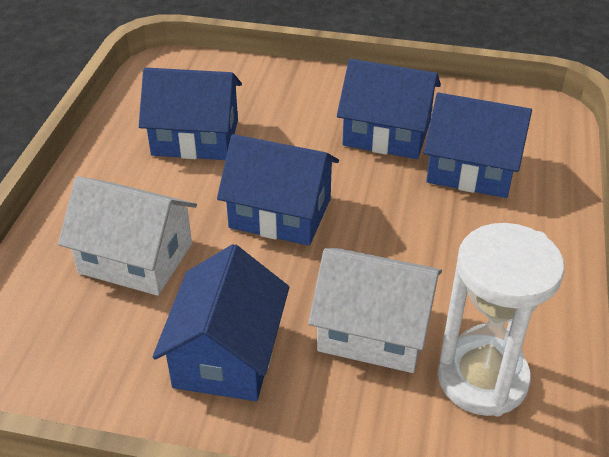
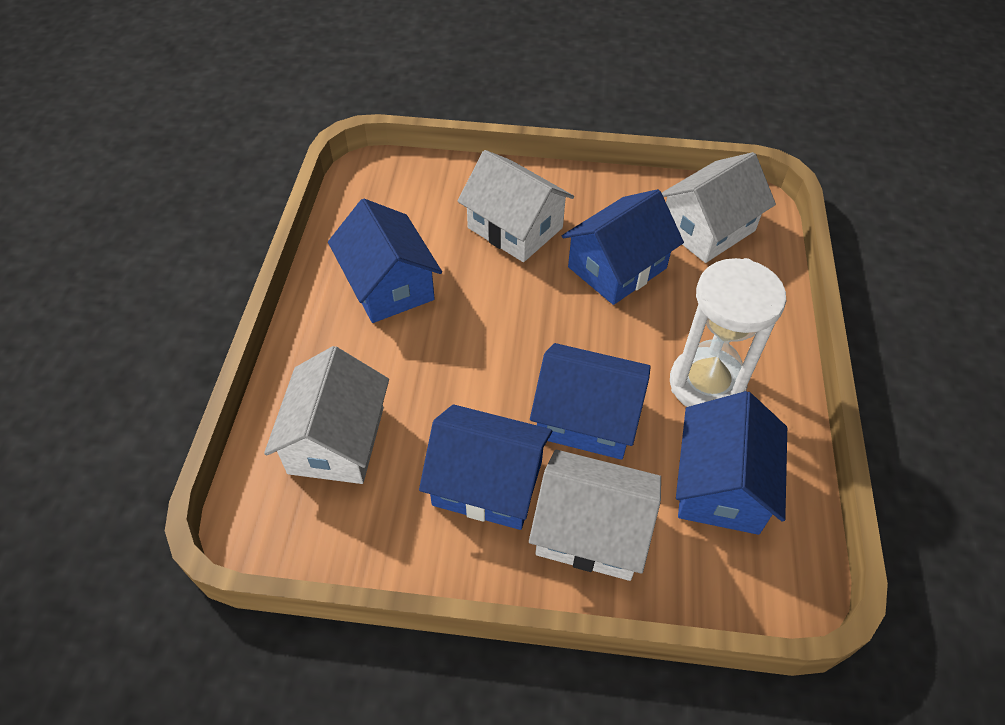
white house: 2 -> 4

